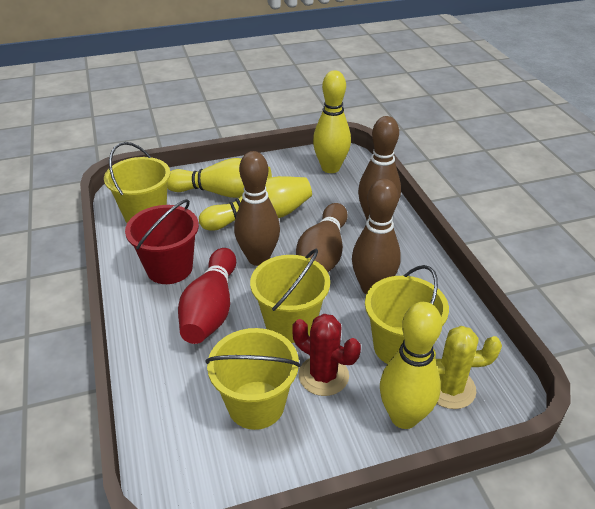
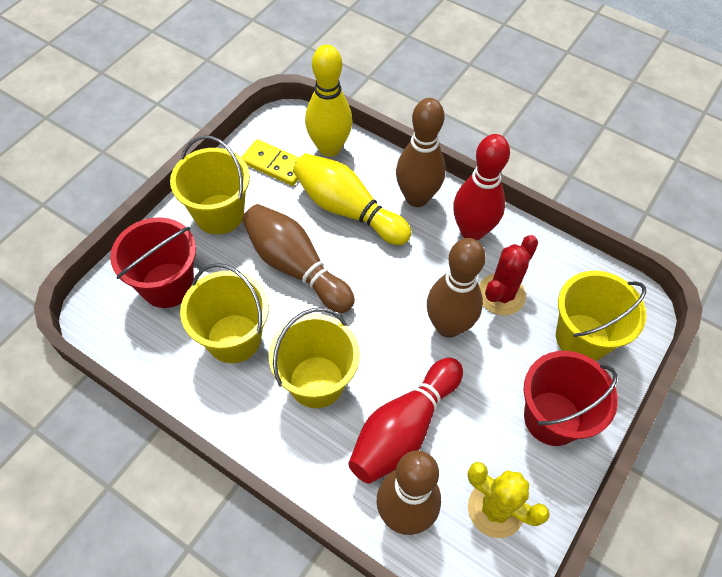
red bowling pin: 1 -> 2
red bucket: 1 -> 2
yellow bowling pin: 4 -> 2
yellow domino: 0 -> 1

